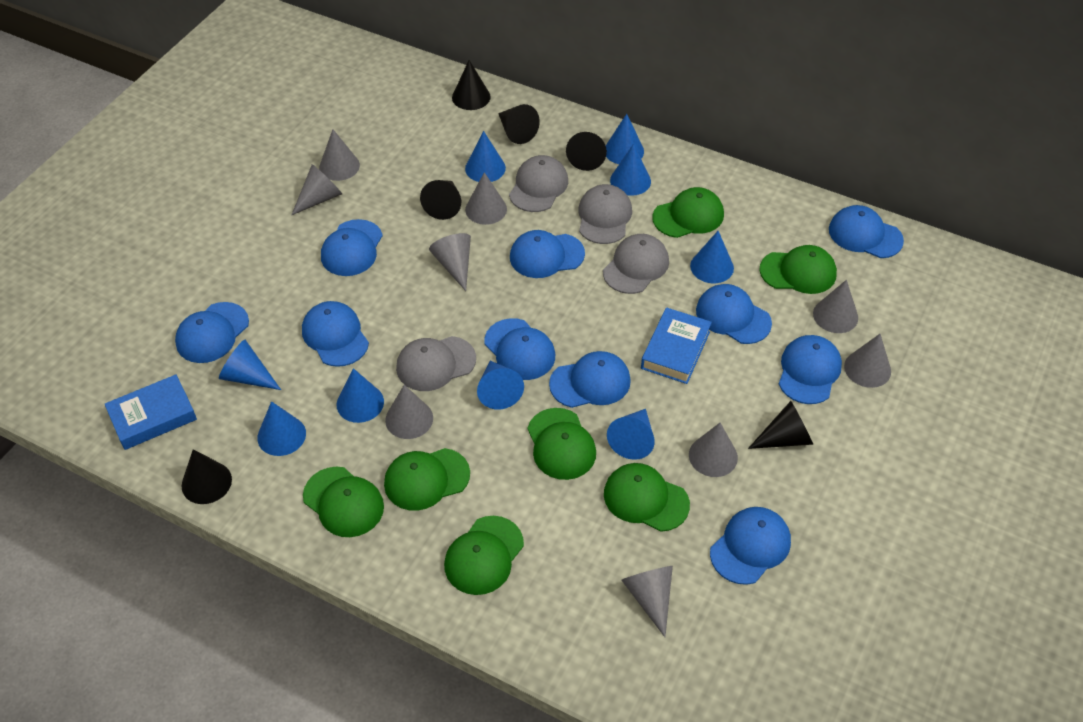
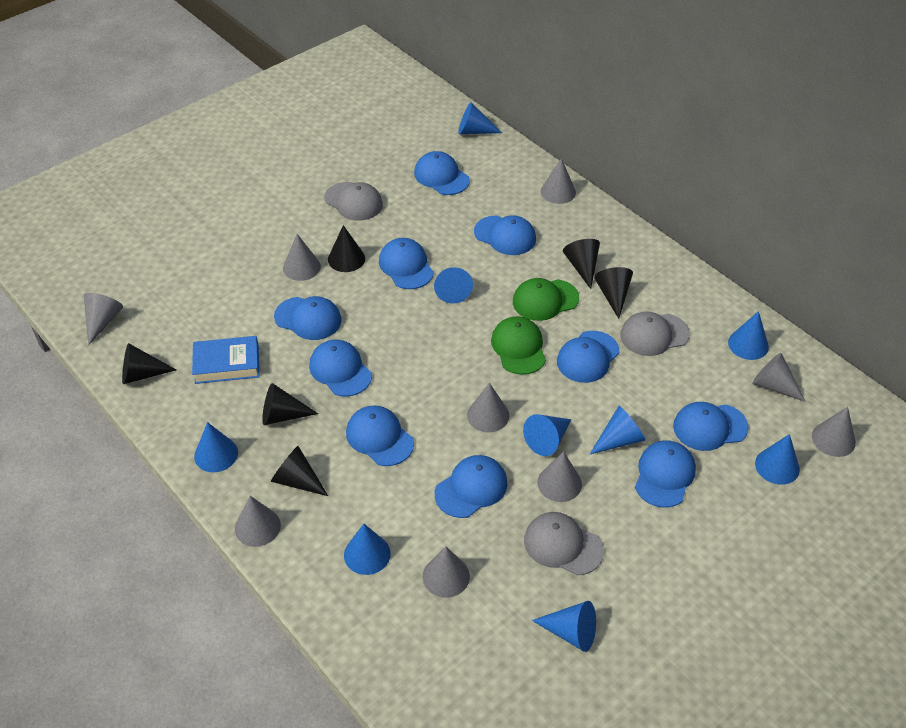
blue book: 2 -> 1
green cap: 7 -> 2
grey cap: 4 -> 3

